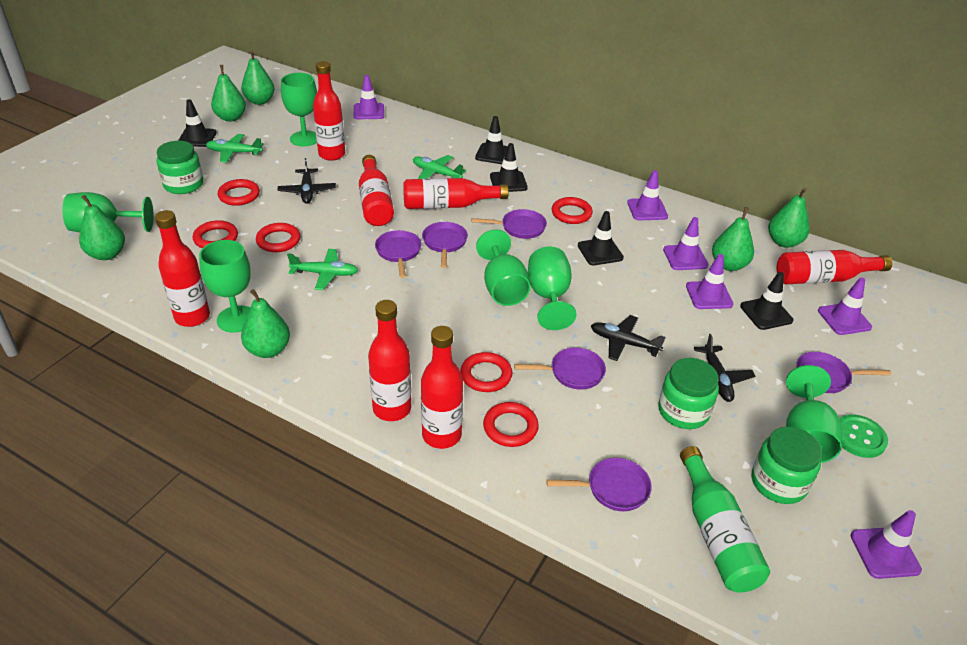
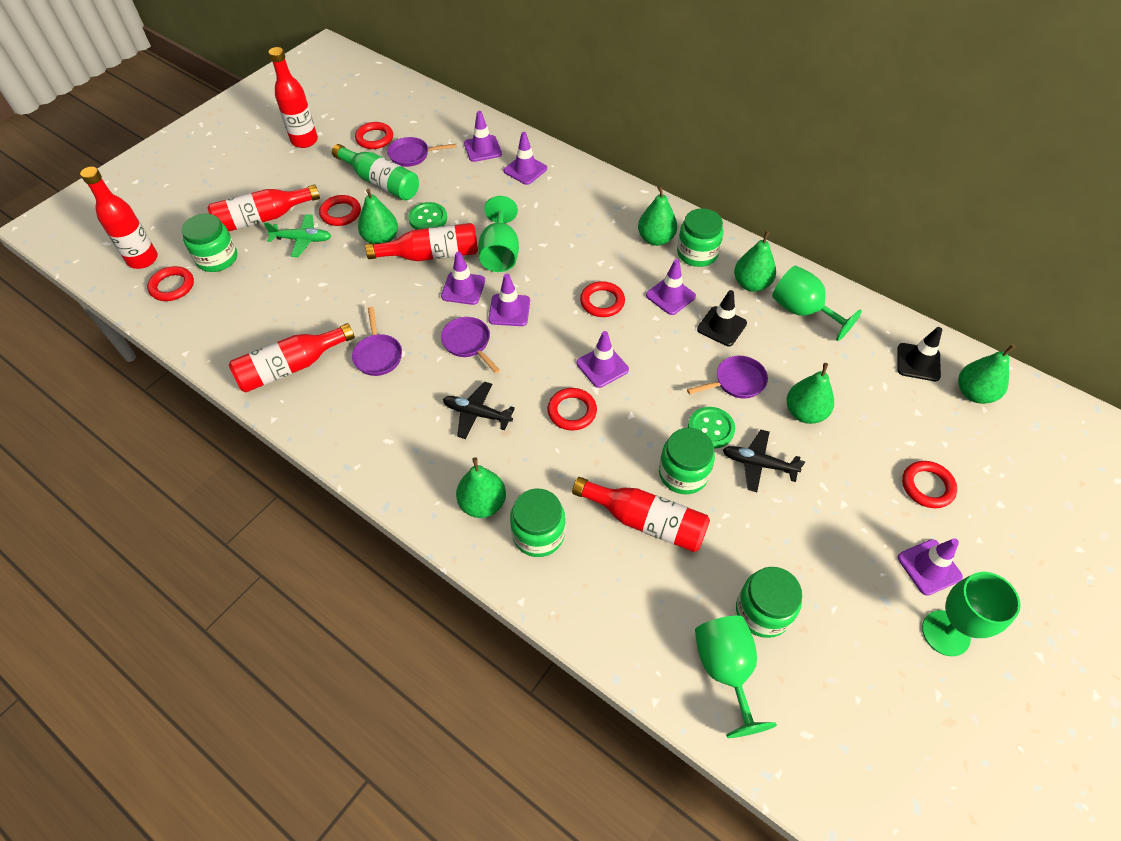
black plane: 3 -> 2
black traffic cone: 5 -> 2
green button: 1 -> 2
green goblet: 6 -> 4
green jar: 3 -> 5
green plane: 3 -> 1
purple pan: 6 -> 4
purple traffic cone: 6 -> 7
red bottle: 7 -> 6

